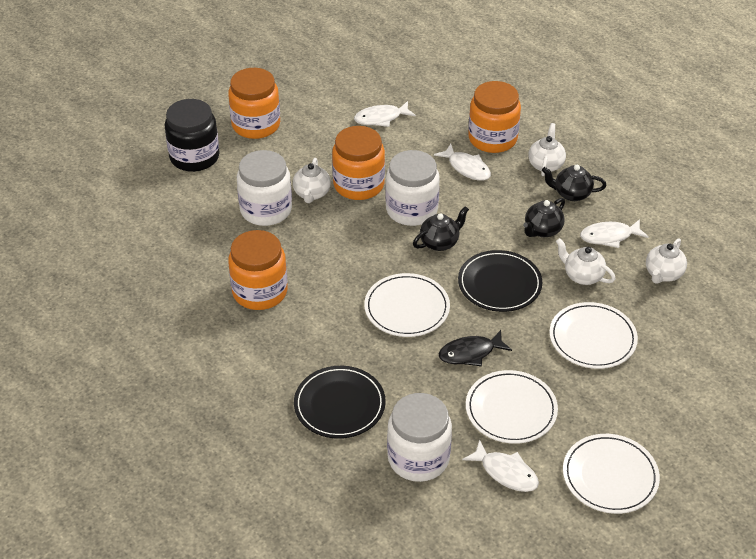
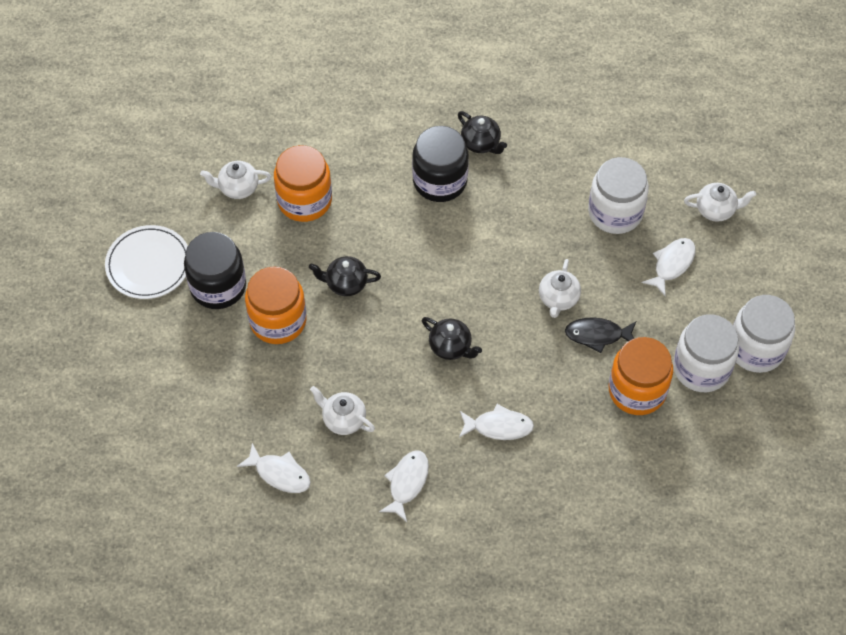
black jar: 1 -> 2
black plate: 2 -> 0
orange jar: 4 -> 3
white plate: 4 -> 1

